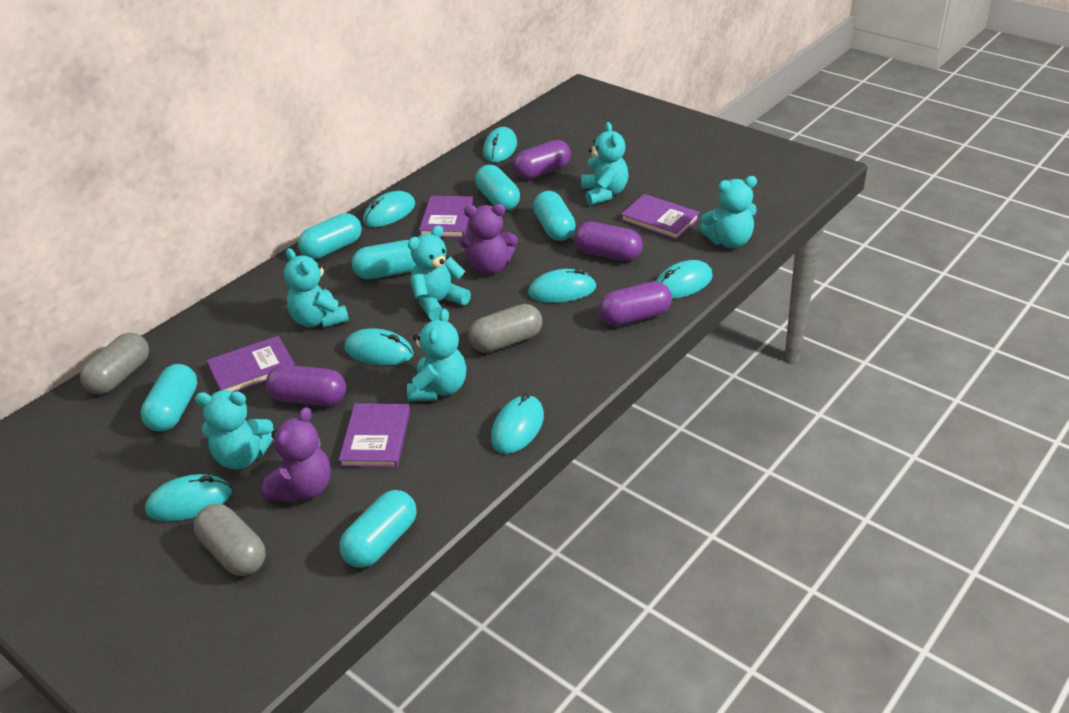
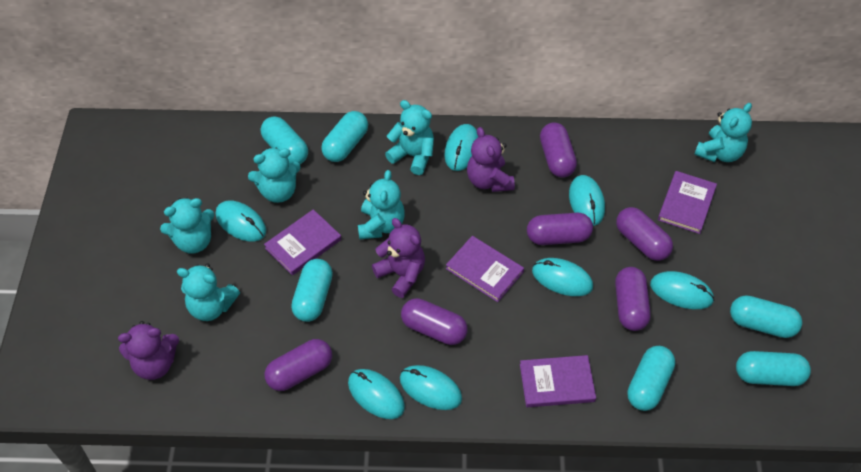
grey capsule: 3 -> 0
purple capsule: 4 -> 6
purple teddy bear: 2 -> 3

